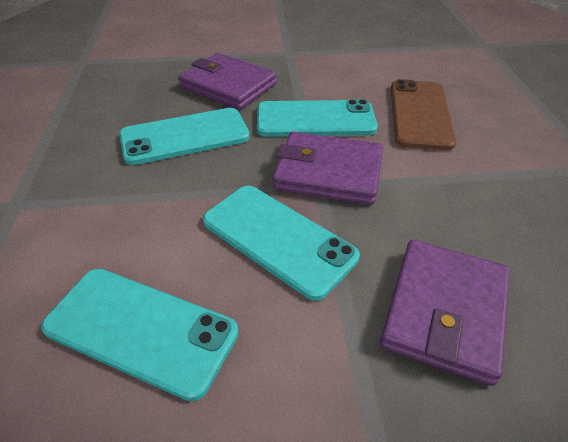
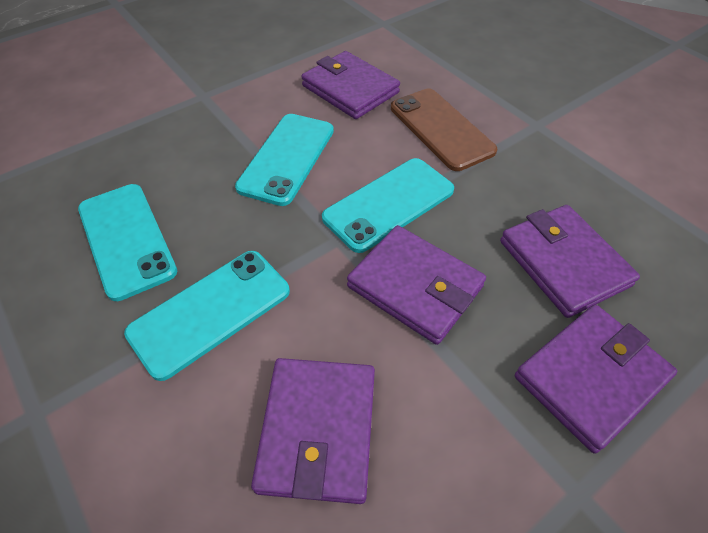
purple wallet: 3 -> 5

